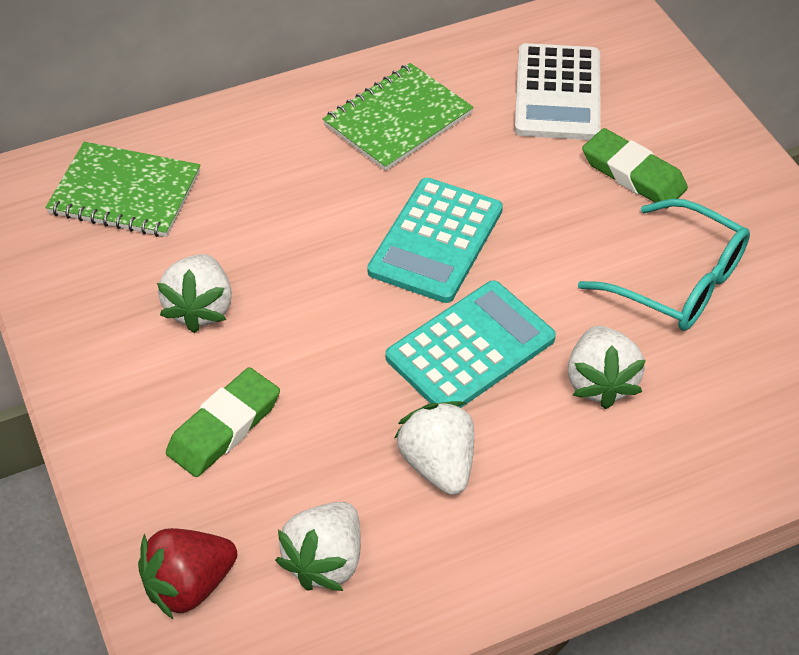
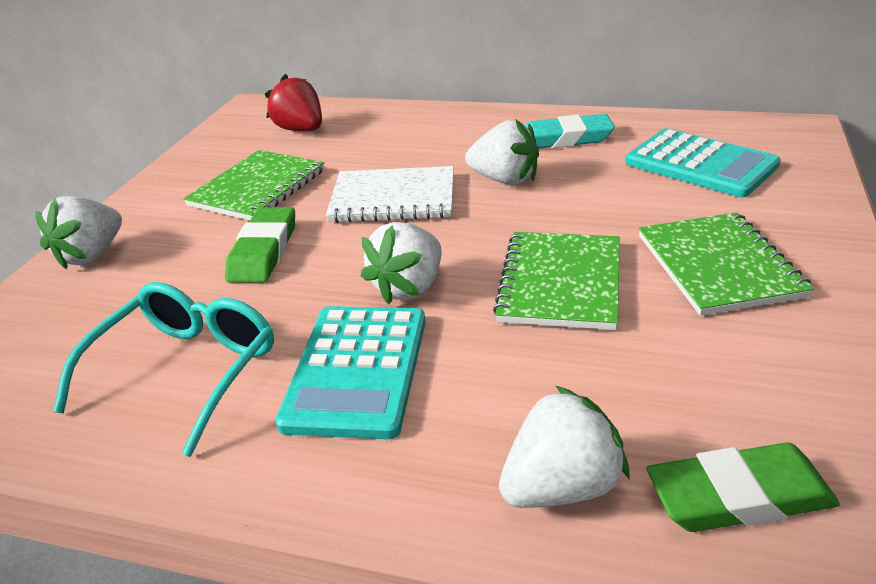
green notebook: 2 -> 3
turquoise eraser: 0 -> 1
white calculator: 1 -> 0
white notebook: 0 -> 1

